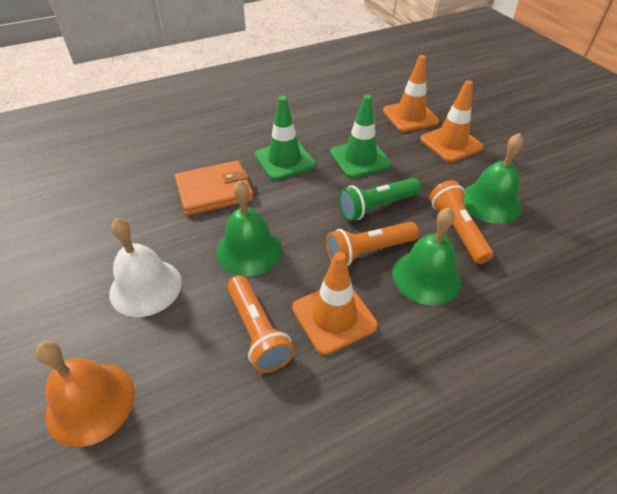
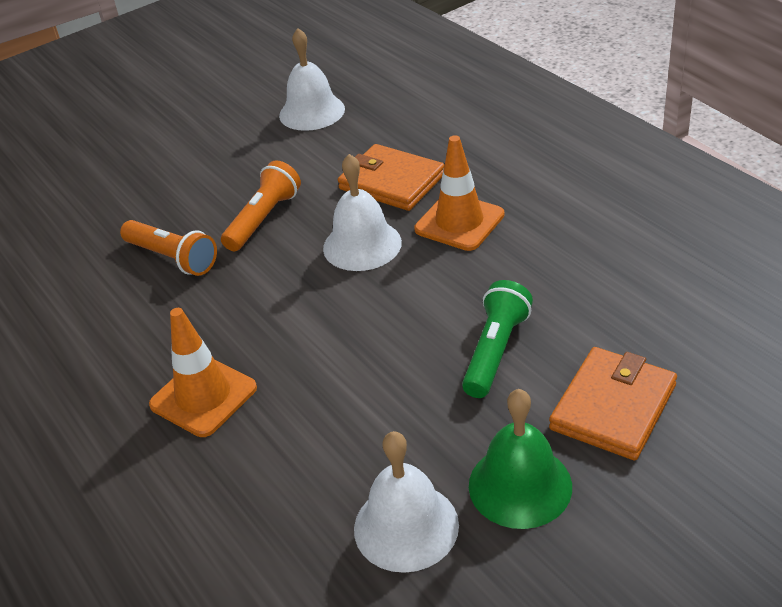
green bell: 3 -> 1
green traffic cone: 2 -> 0
orange bell: 1 -> 0
orange flashlight: 3 -> 2
orange traffic cone: 3 -> 2
orange wallet: 1 -> 2
white bell: 1 -> 3

